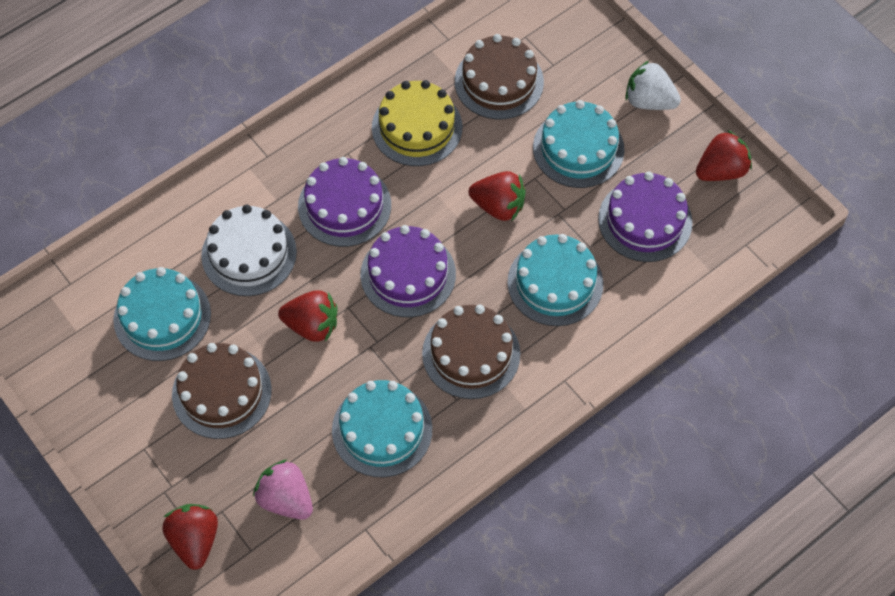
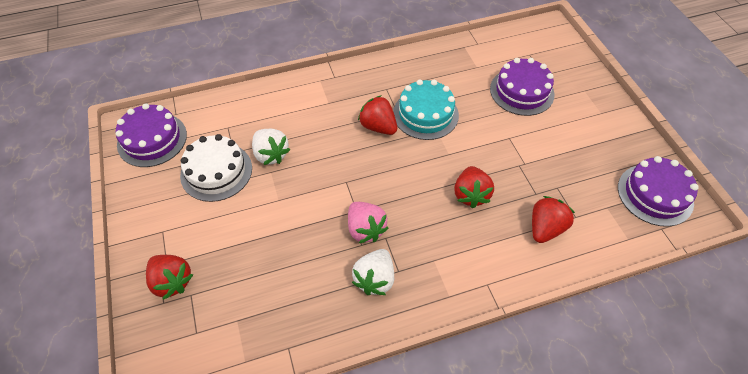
brown cake: 3 -> 0
turquoise cake: 4 -> 1
white strawberry: 1 -> 2
yellow cake: 1 -> 0

